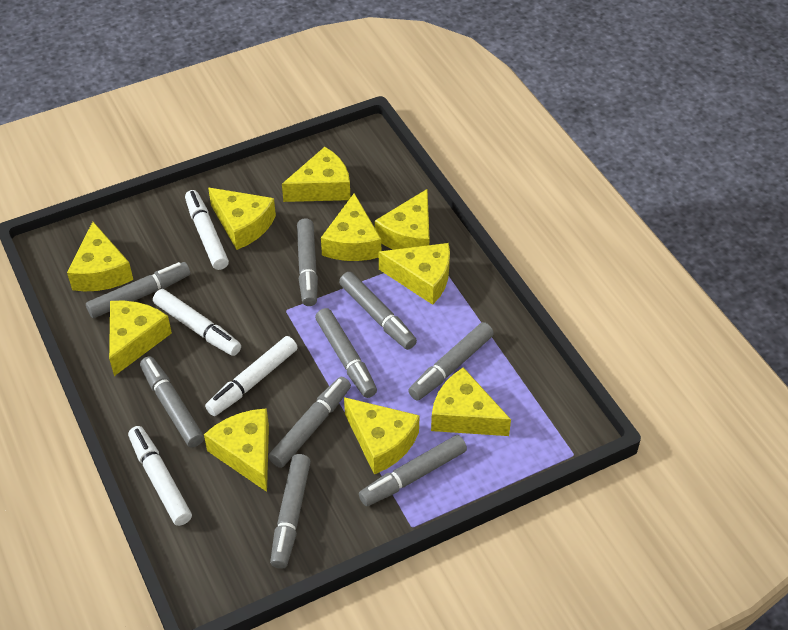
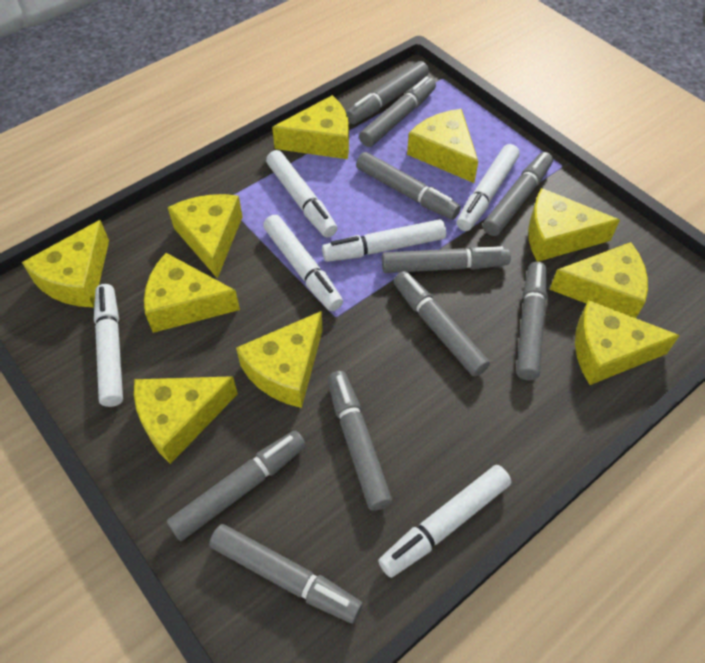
grey marker: 9 -> 10
white marker: 4 -> 6

